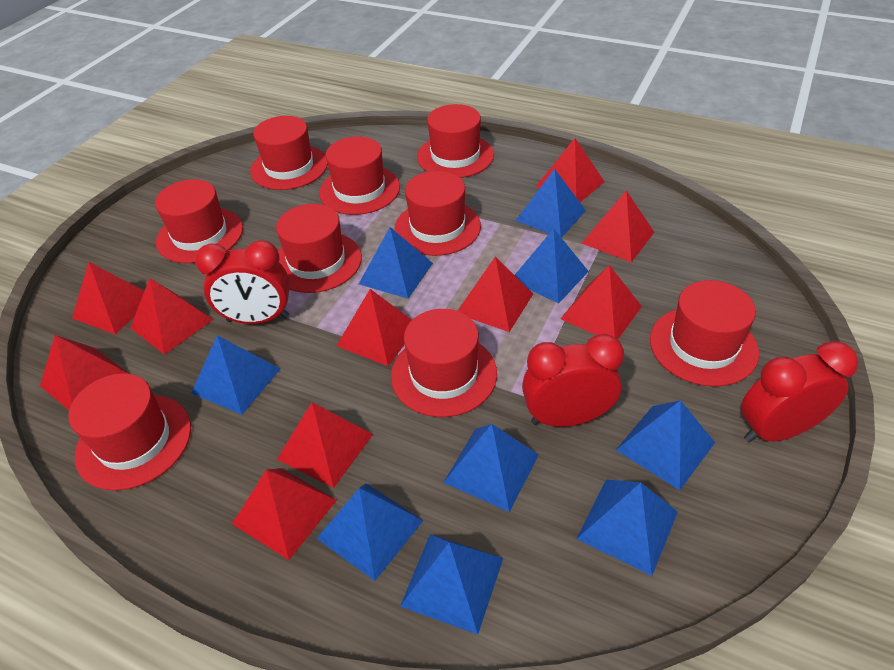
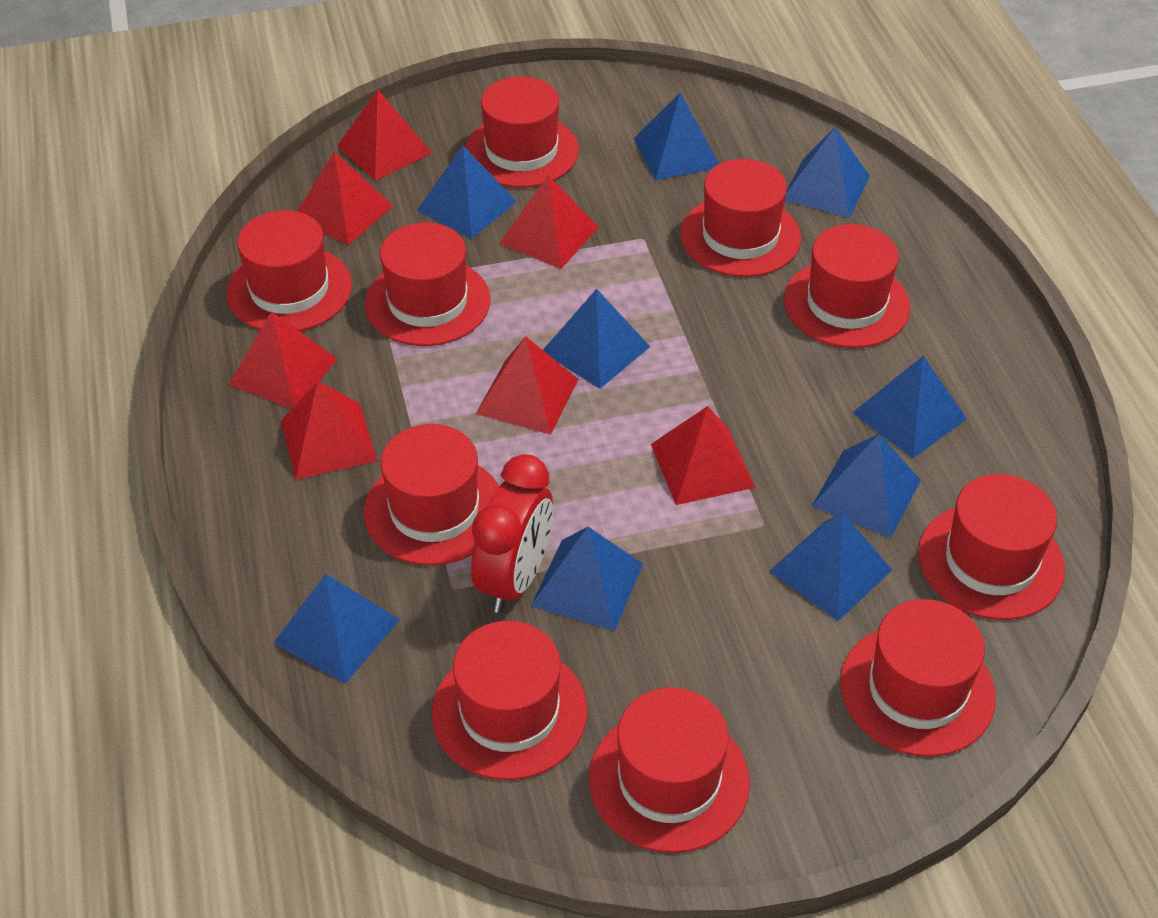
red clock: 3 -> 1
red hat: 9 -> 10
red pyramid: 10 -> 7

